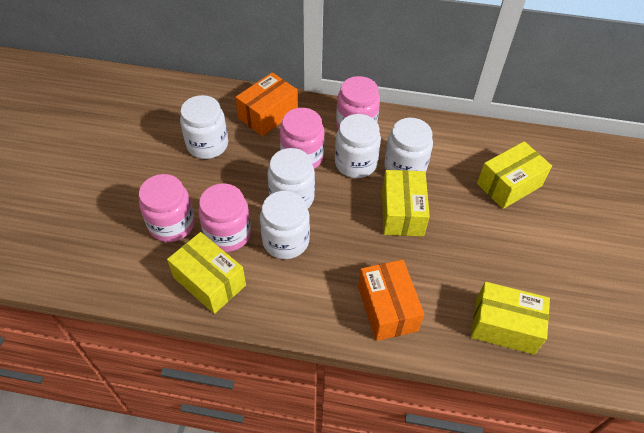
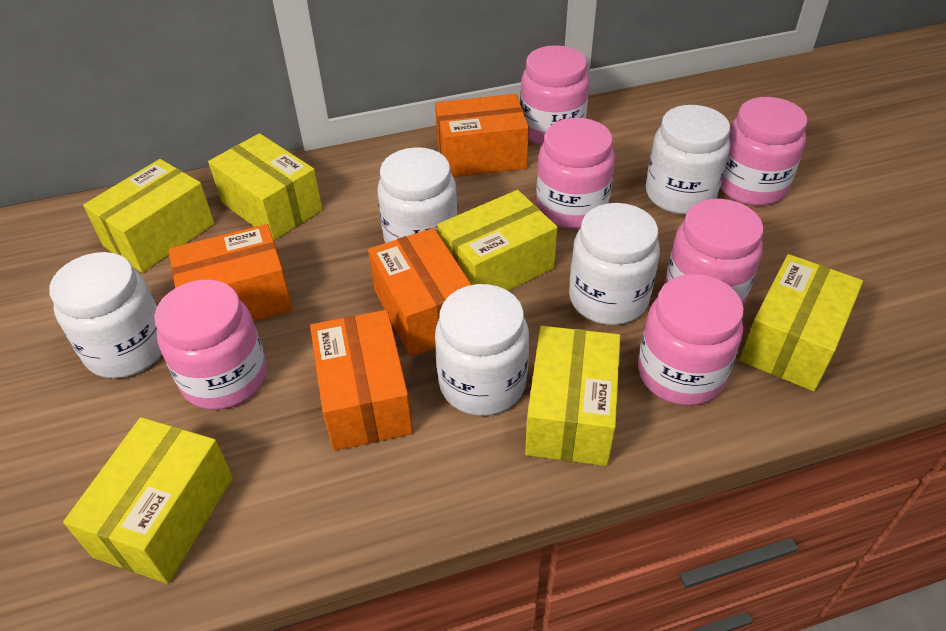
orange box: 2 -> 4
pink jar: 4 -> 6
yellow box: 4 -> 6

